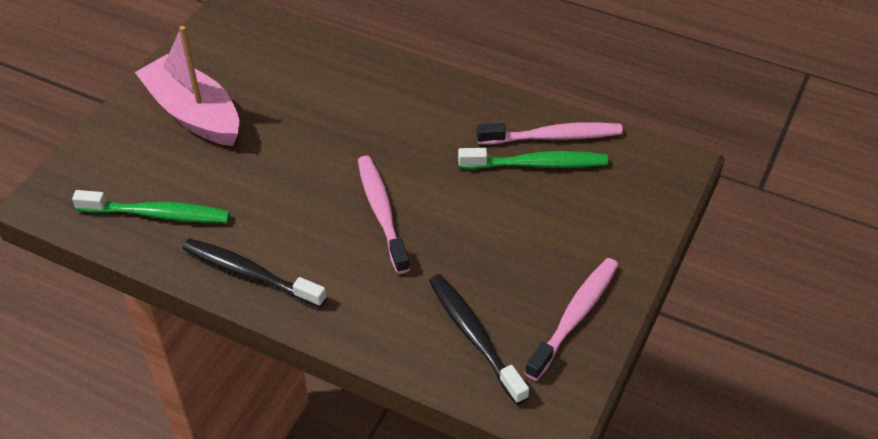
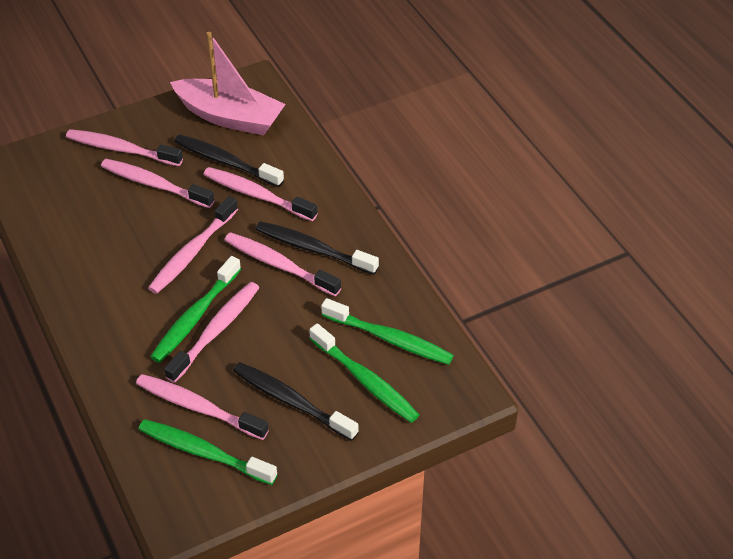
black toothbrush: 2 -> 3
green toothbrush: 2 -> 4
pink toothbrush: 3 -> 7

